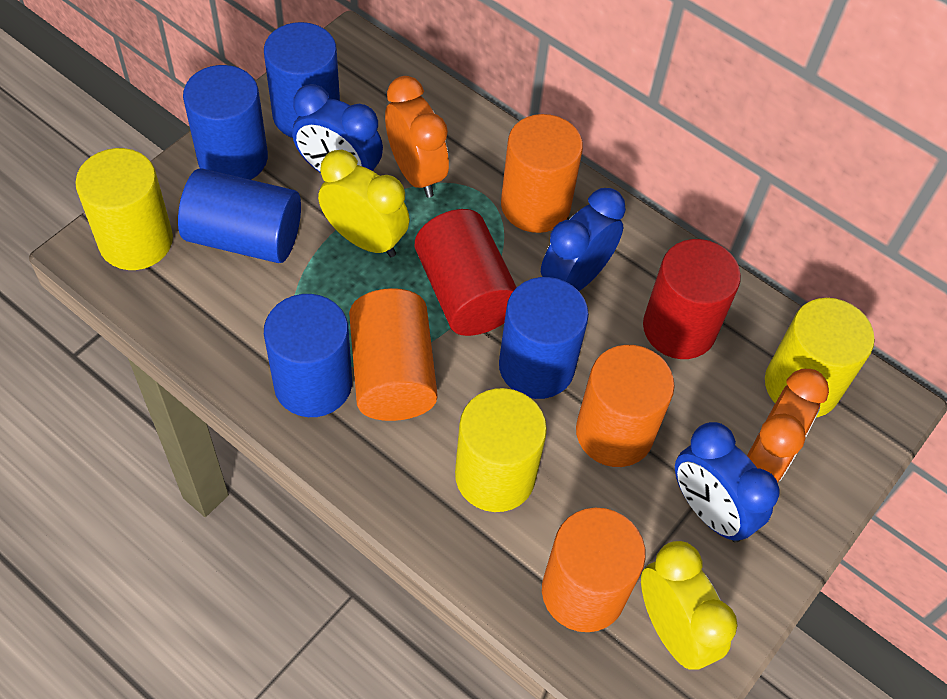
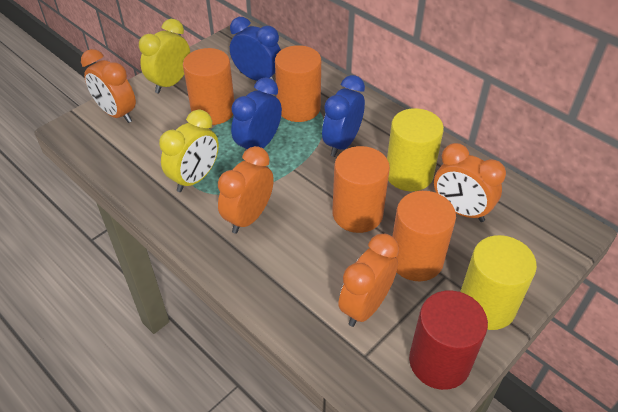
blue cylinder: 5 -> 0
orange clock: 2 -> 4
red cylinder: 2 -> 1
yellow cylinder: 3 -> 2

